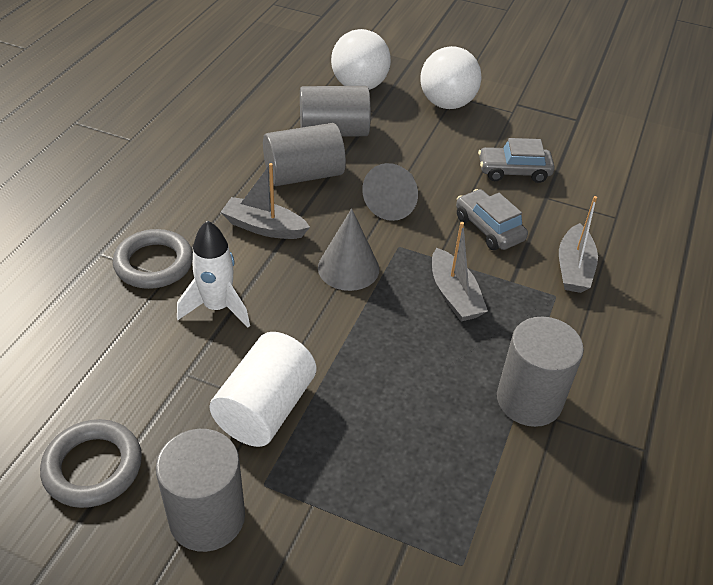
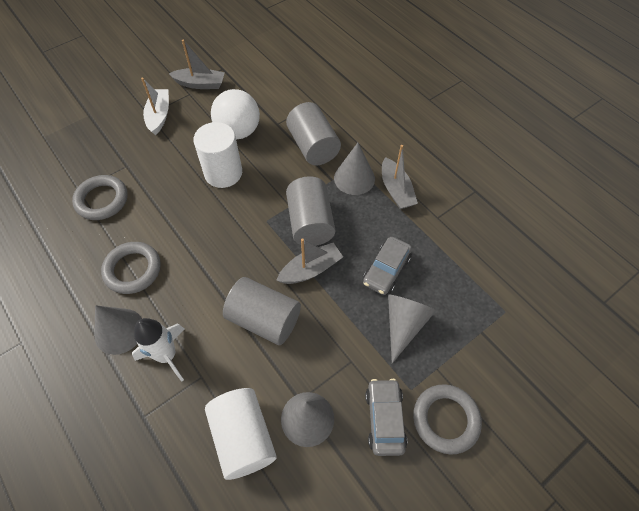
grey cone: 2 -> 4
grey cylinder: 4 -> 3
grey ring: 2 -> 3
white ball: 2 -> 1
white boat: 0 -> 1
white cylinder: 1 -> 2

